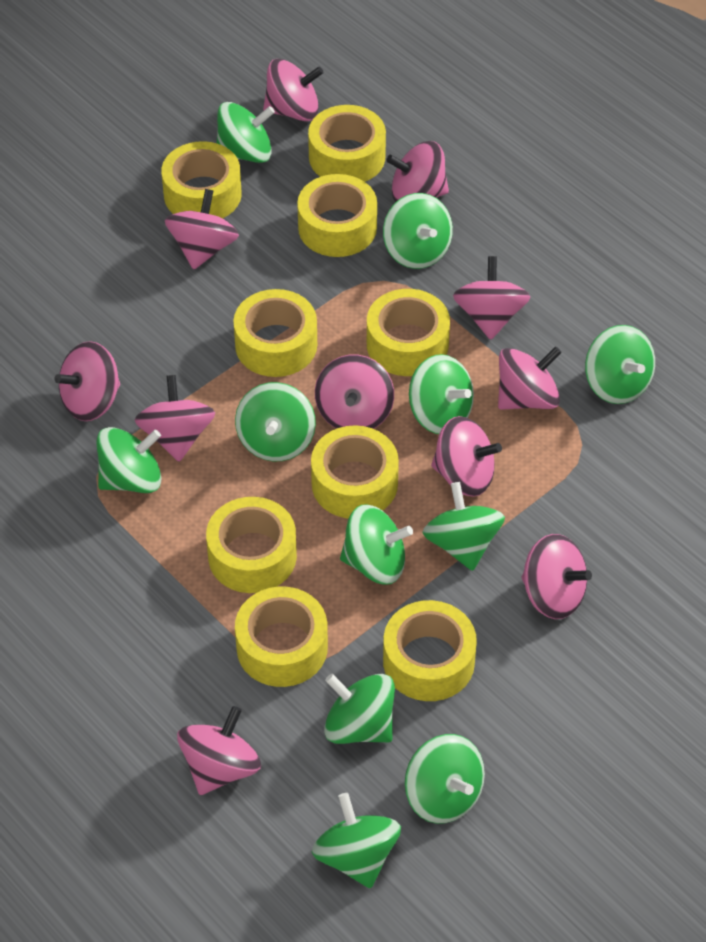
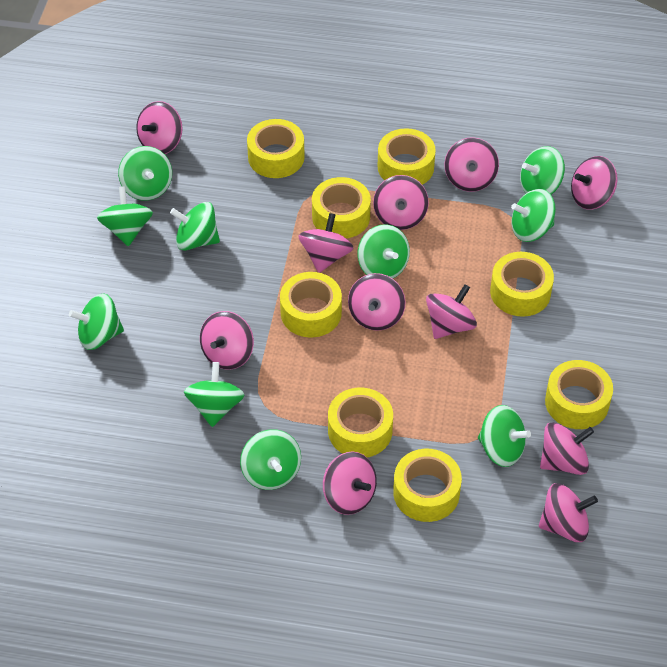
green spinning top: 11 -> 10
yellow tape: 9 -> 8

